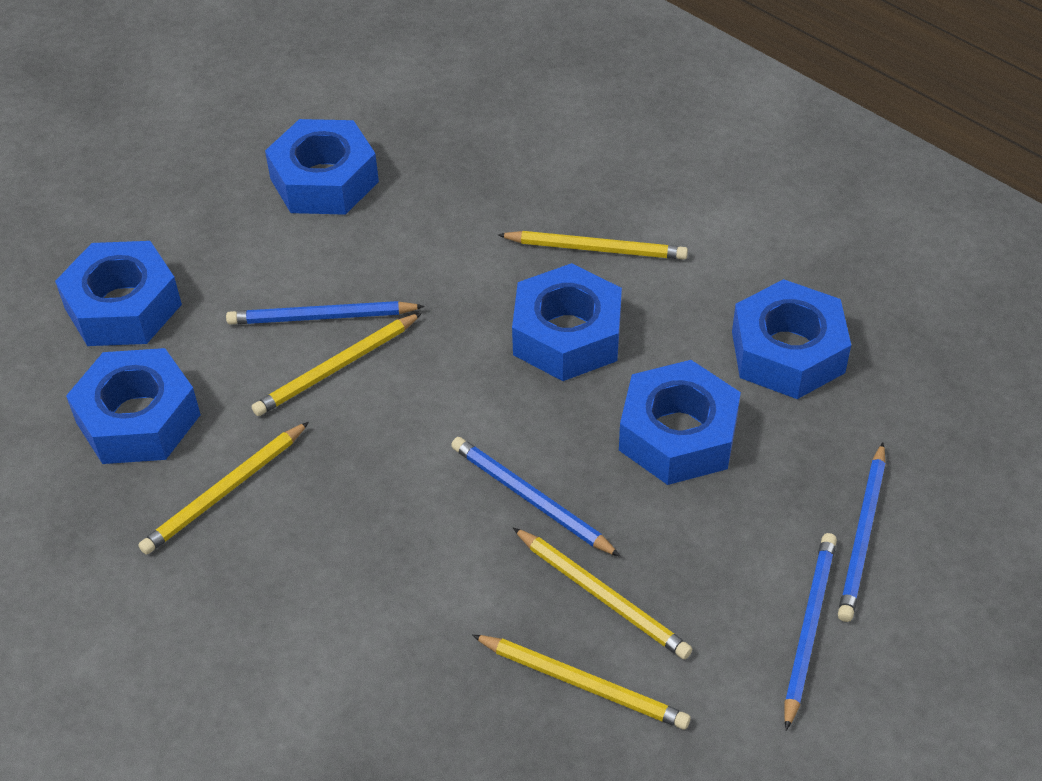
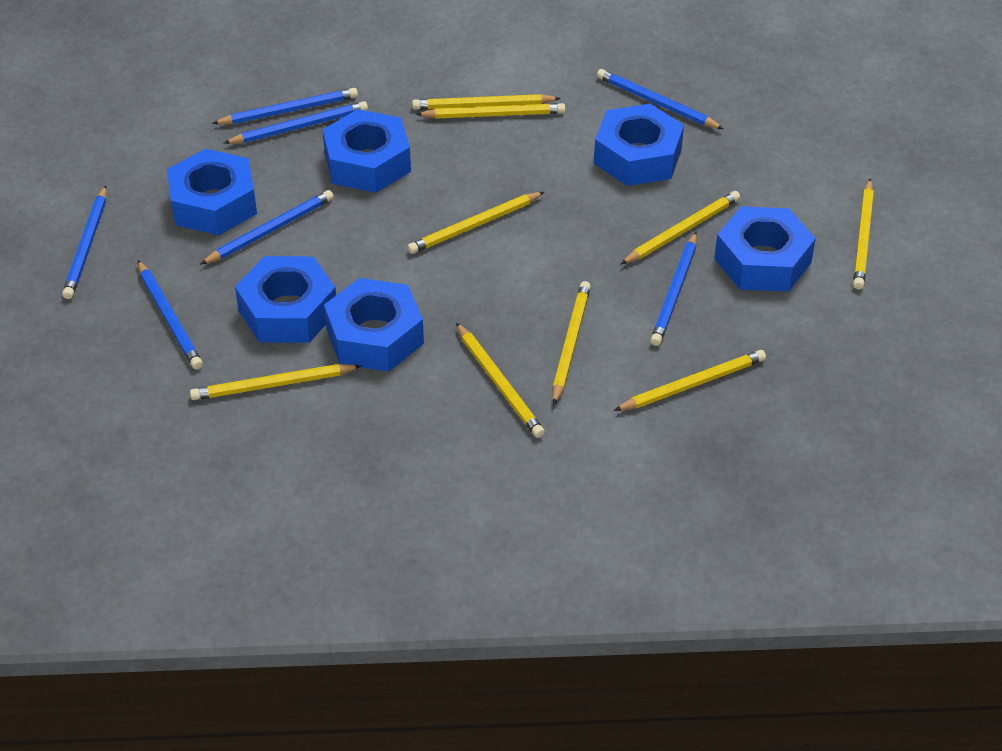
blue pencil: 4 -> 7
yellow pencil: 5 -> 9

